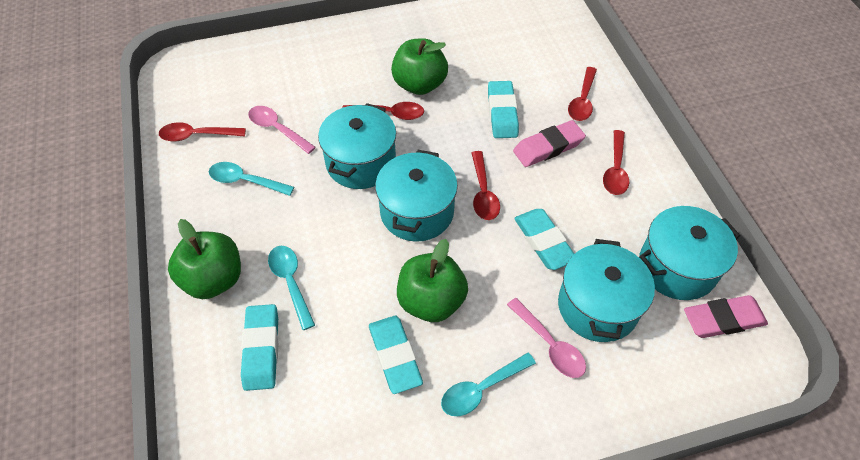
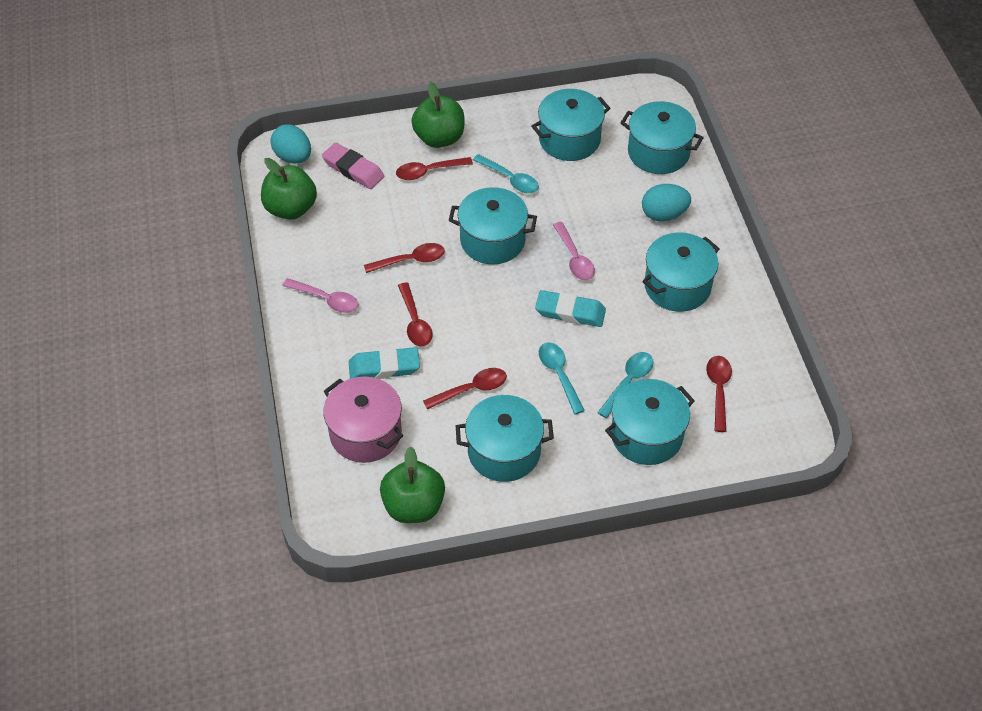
pink eraser: 2 -> 1
pink pot: 0 -> 1
turquoise egg: 0 -> 2
turquoise eraser: 4 -> 2
turquoise pot: 4 -> 6

